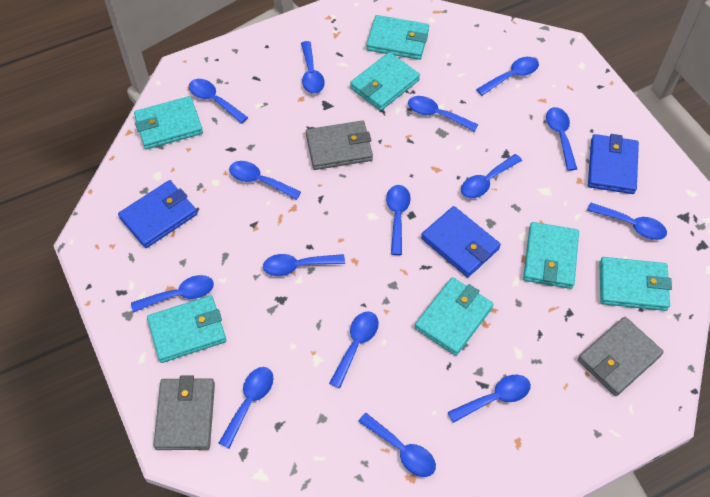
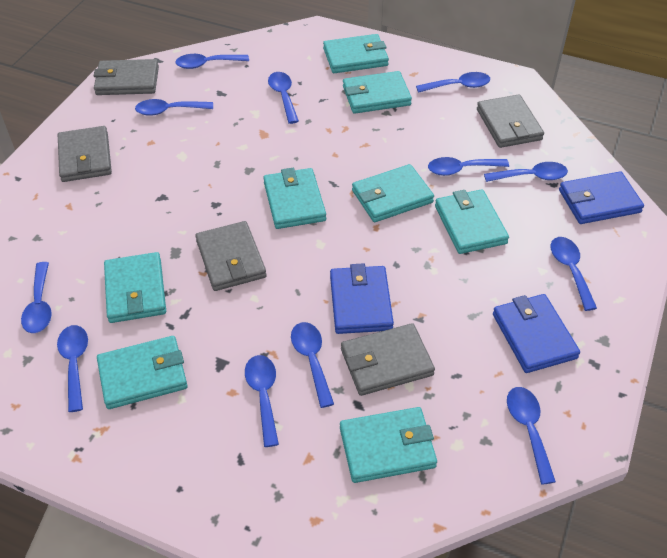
blue spoon: 15 -> 12
grey wallet: 3 -> 5
turquoise wallet: 7 -> 8

